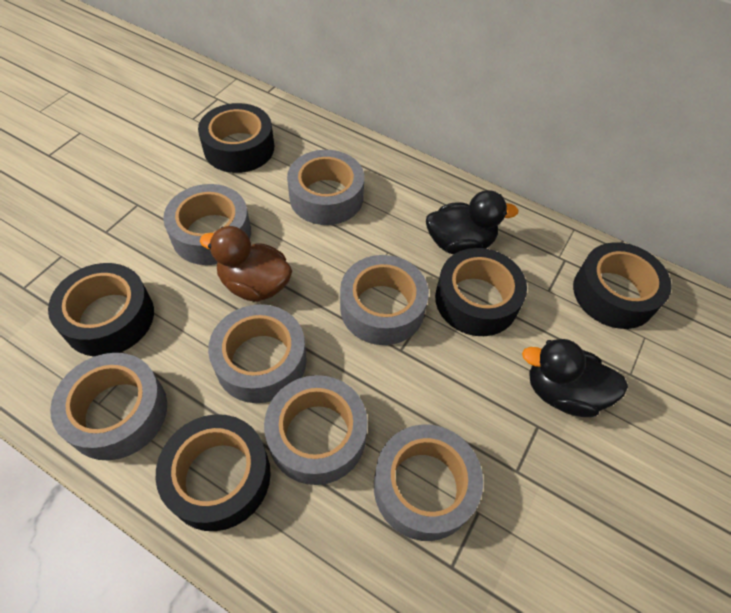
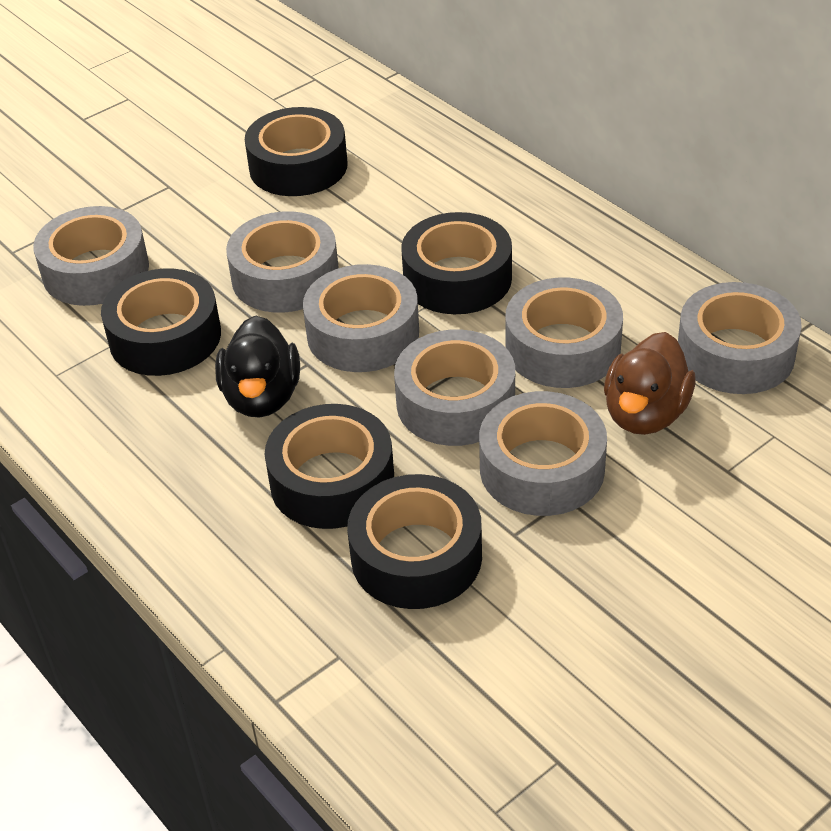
black duck: 2 -> 1

